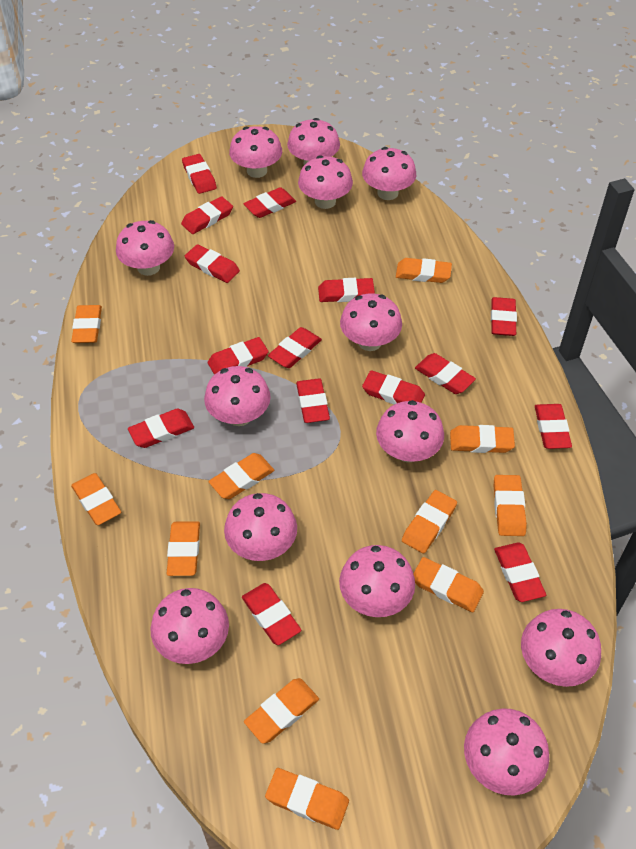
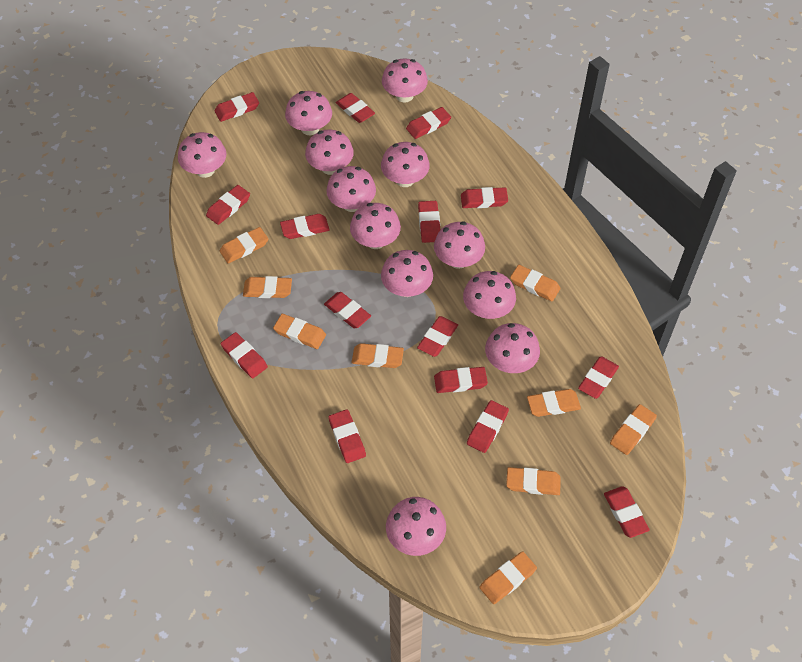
orange eraser: 11 -> 9
pink mushroom: 13 -> 12

